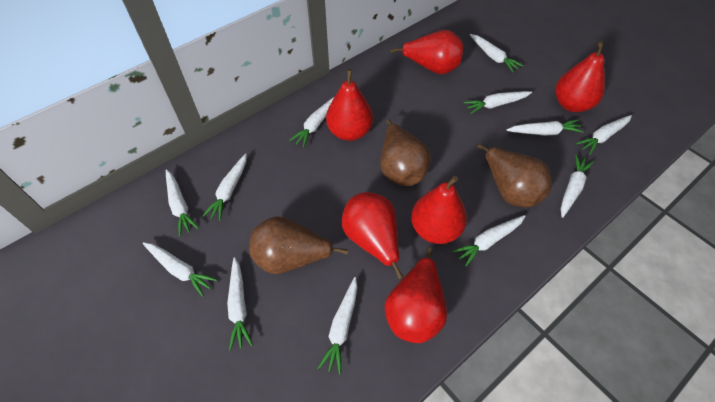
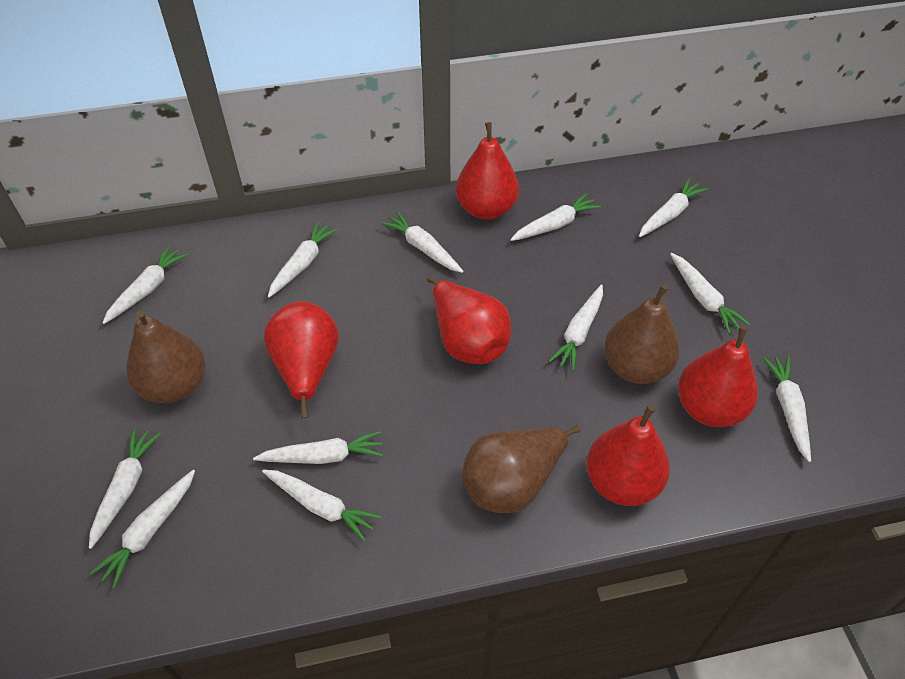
red pear: 6 -> 5

